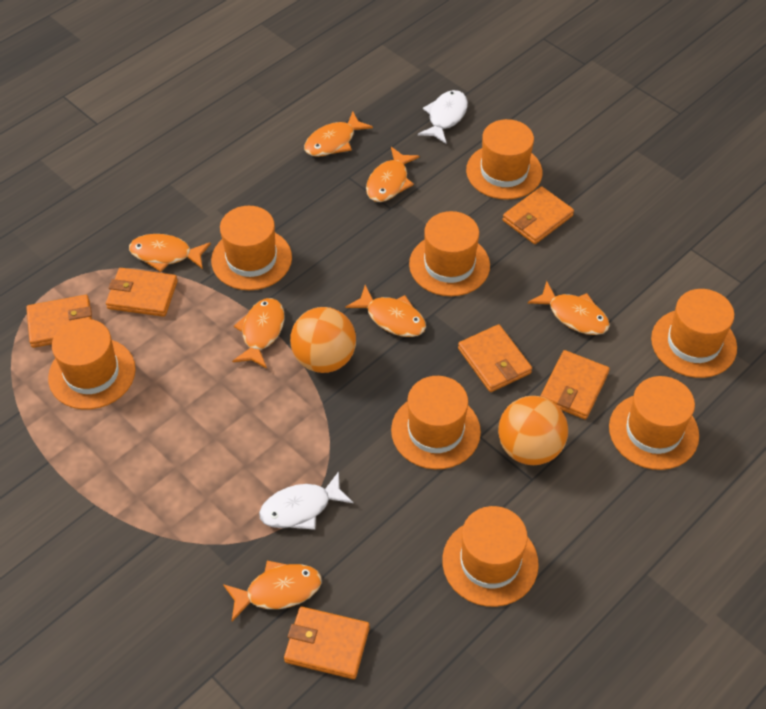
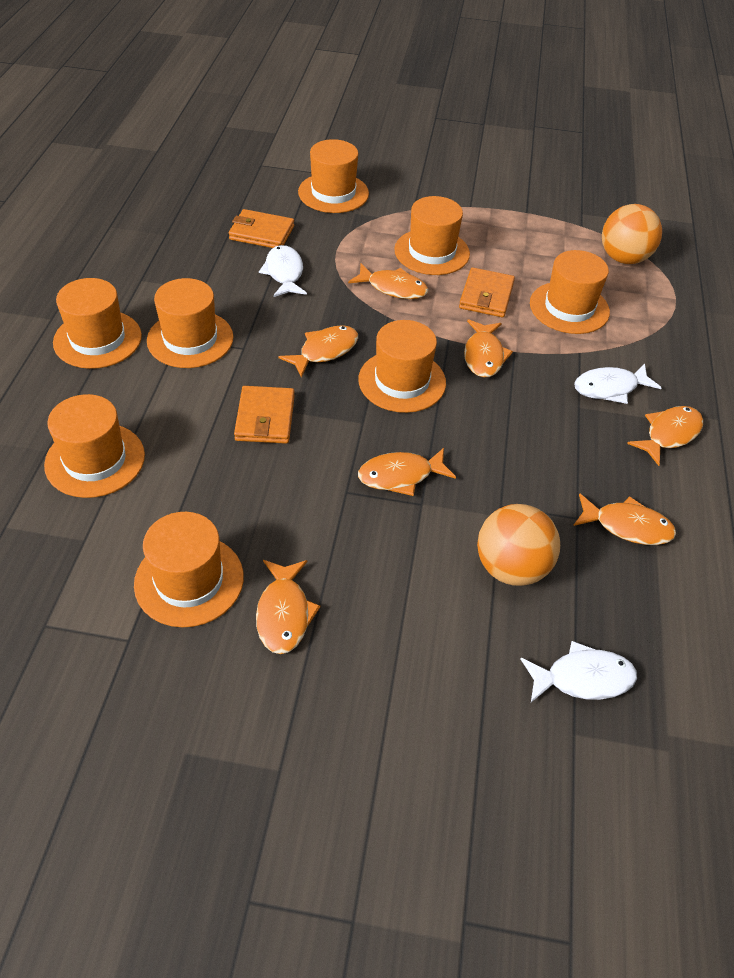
orange wallet: 6 -> 3
white fish: 2 -> 3

